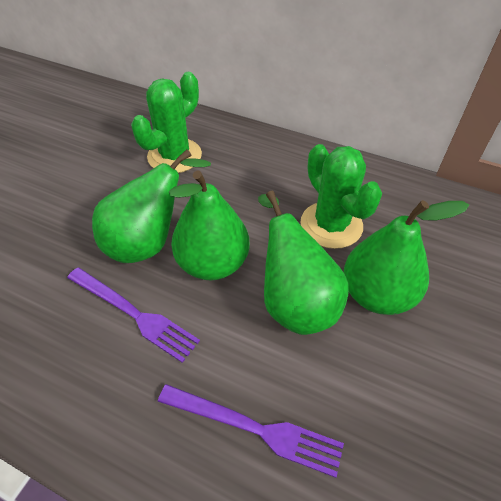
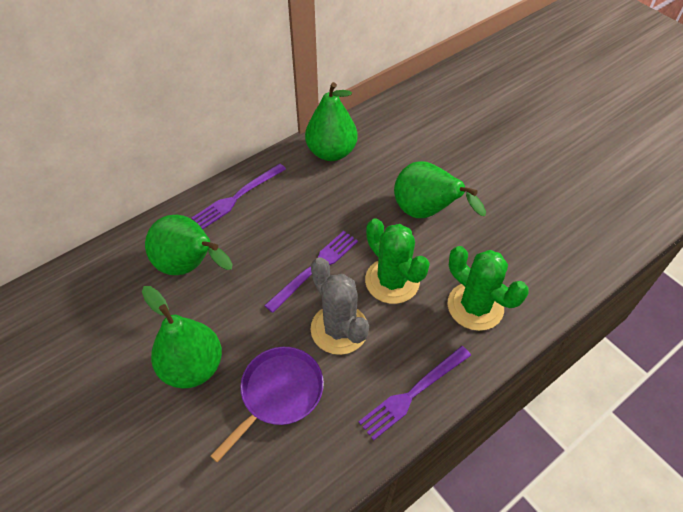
grey cactus: 0 -> 1
purple fork: 2 -> 3
purple pan: 0 -> 1

